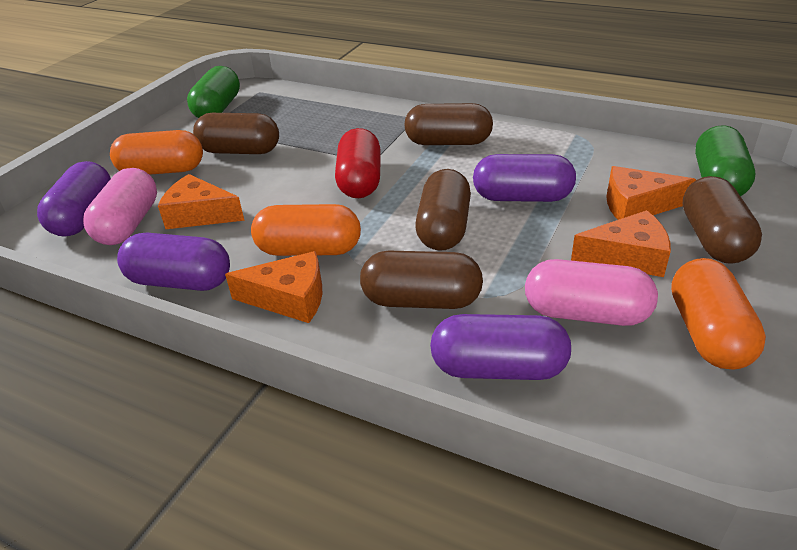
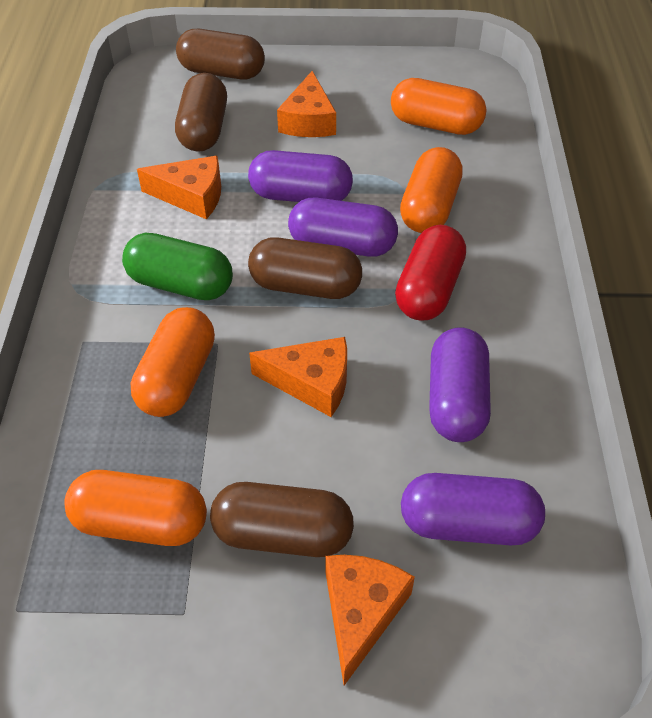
brown capsule: 5 -> 4
green capsule: 2 -> 1
orange capsule: 3 -> 4
pink capsule: 2 -> 0

